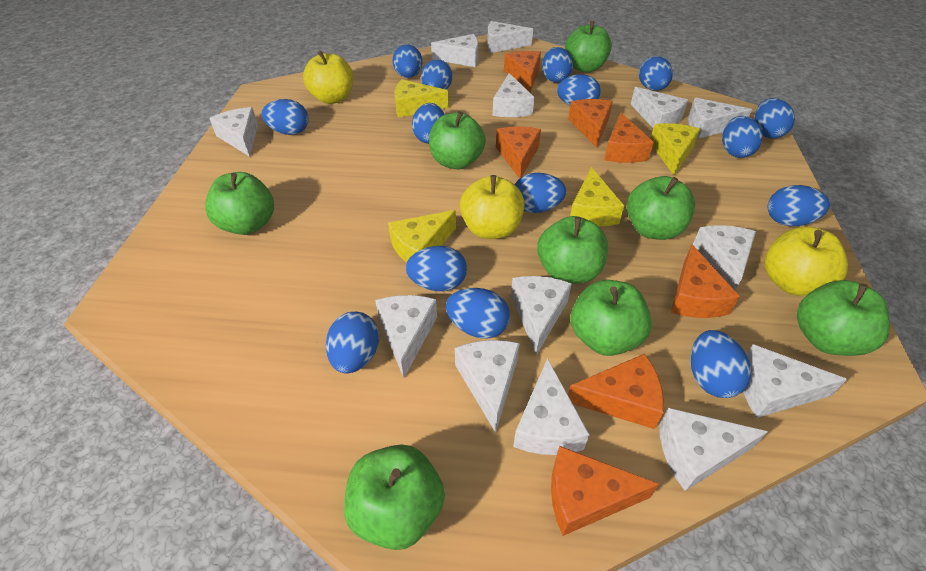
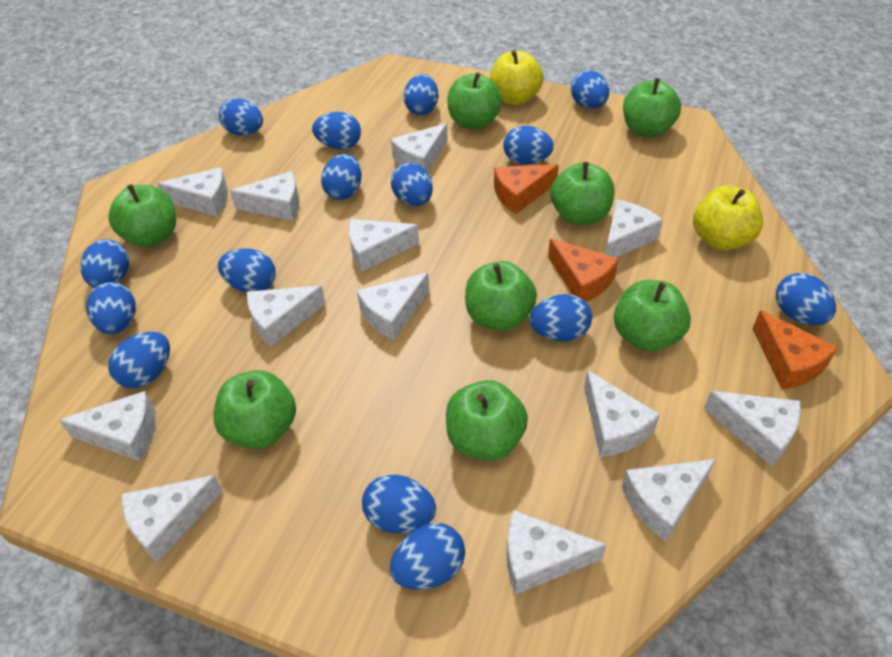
orange cheese: 7 -> 3
yellow apple: 3 -> 2
yellow cheese: 4 -> 0

